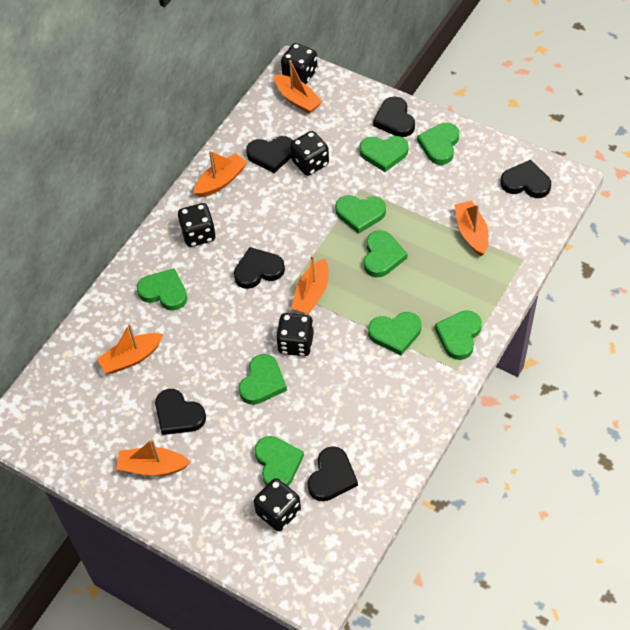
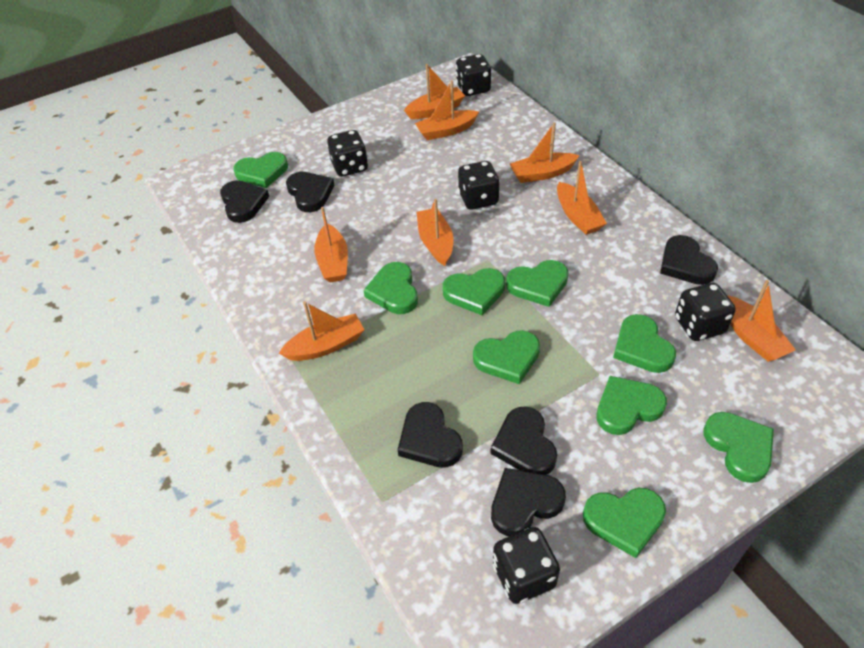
orange boat: 6 -> 8

